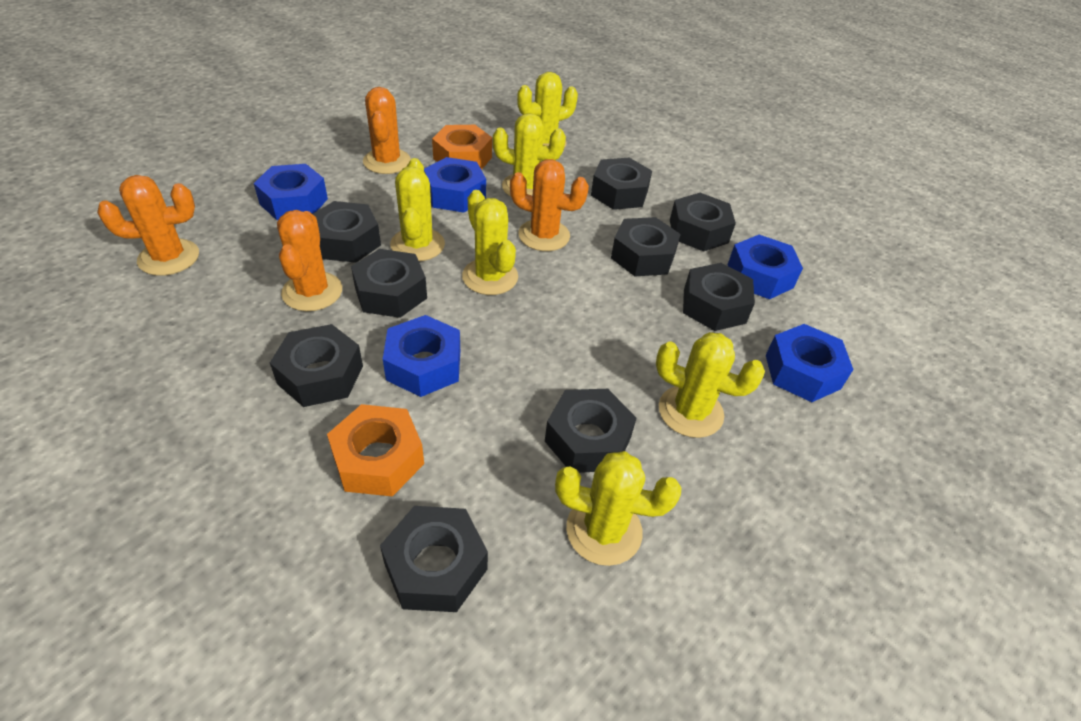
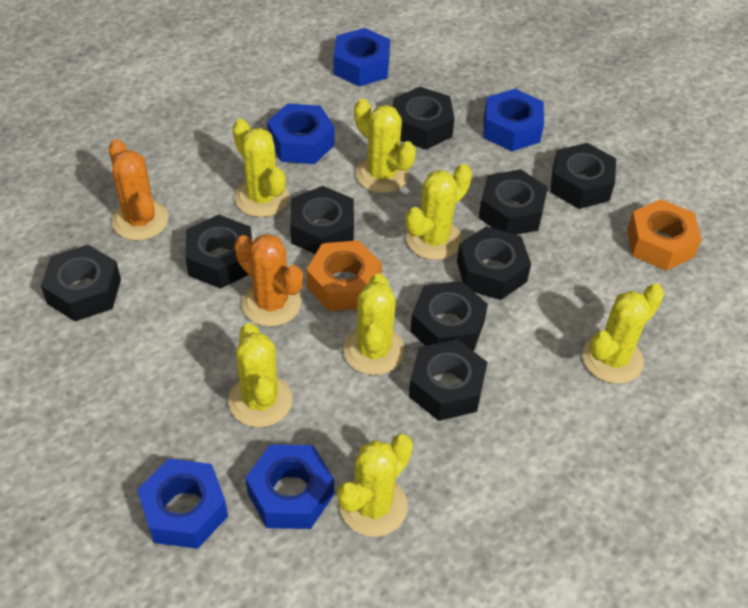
orange cactus: 4 -> 2
yellow cactus: 6 -> 7

